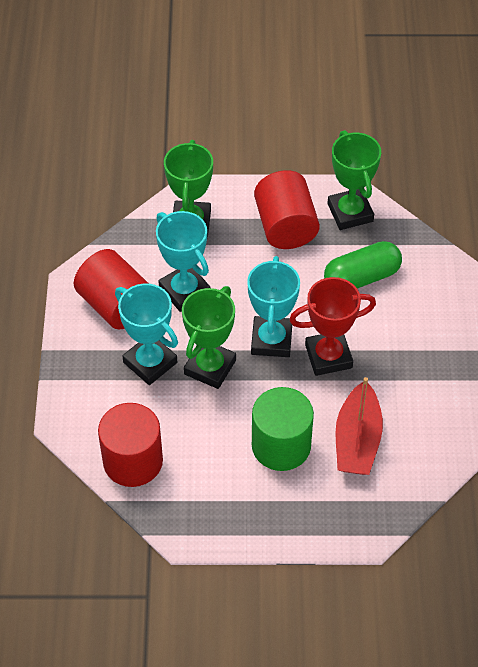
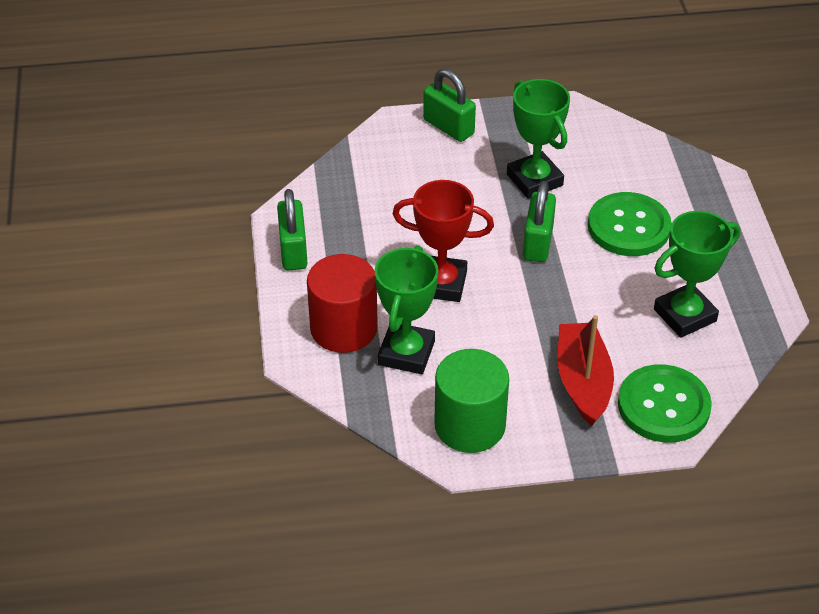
green button: 0 -> 2
green capsule: 1 -> 0
green padlock: 0 -> 3
red cylinder: 3 -> 1
turquoise trophy: 3 -> 0

